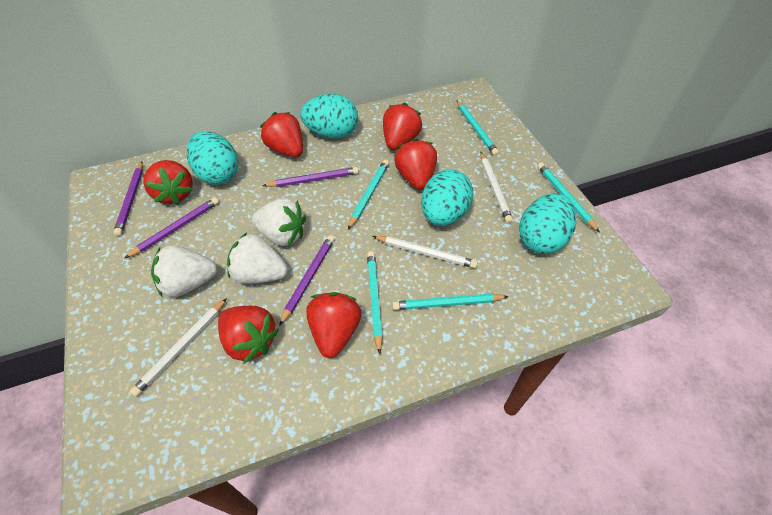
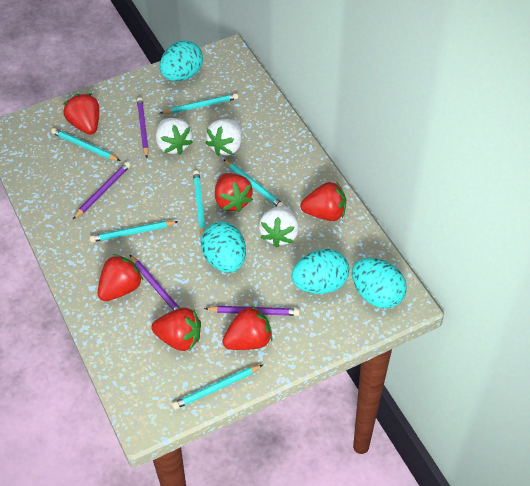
turquoise pencil: 5 -> 6
white pencil: 3 -> 0

